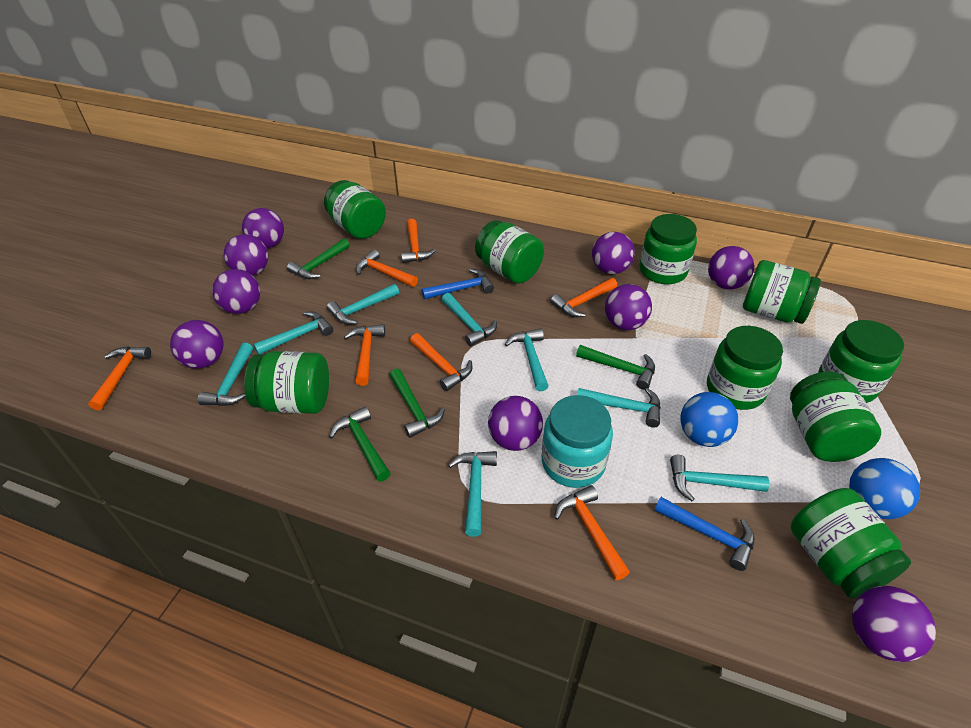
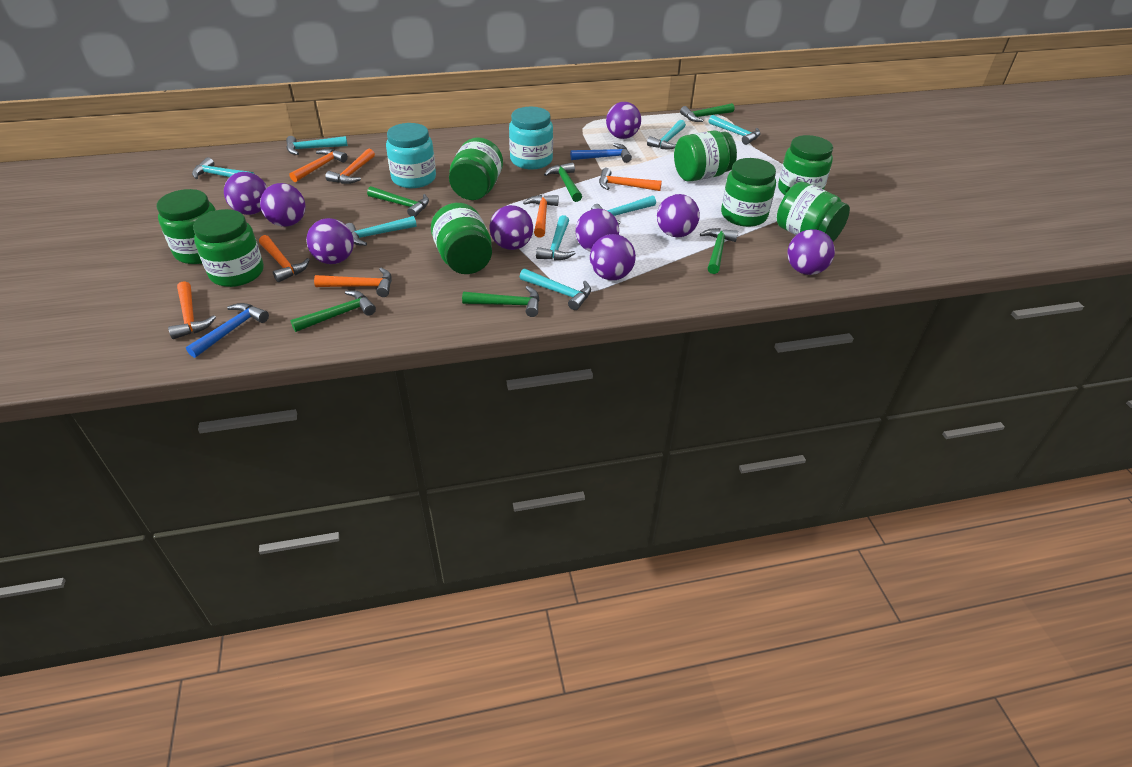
blue ball: 2 -> 0
green hammer: 4 -> 6
green jar: 9 -> 8
turquoise jar: 1 -> 2

